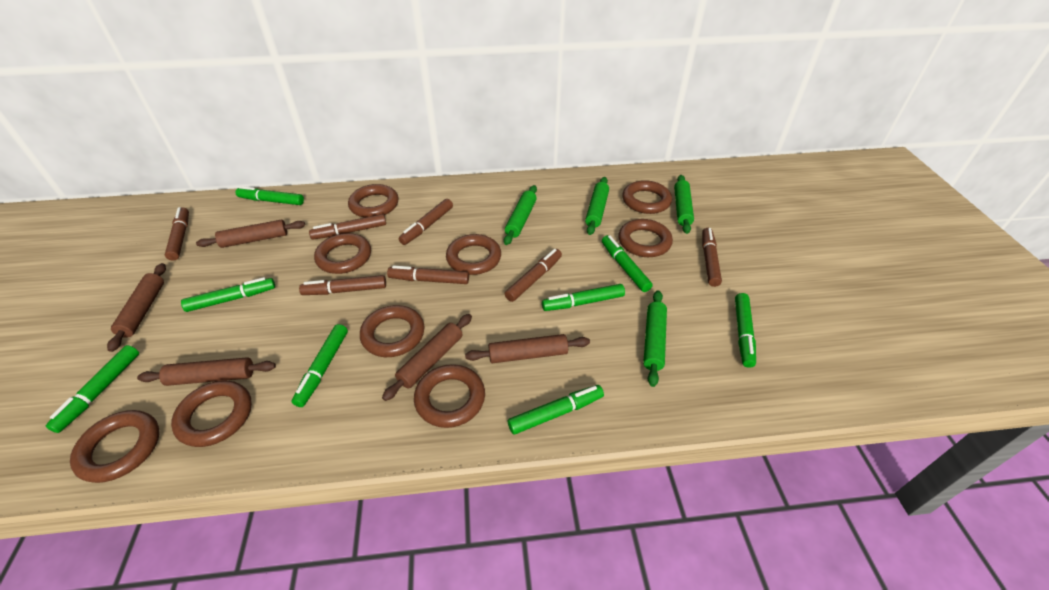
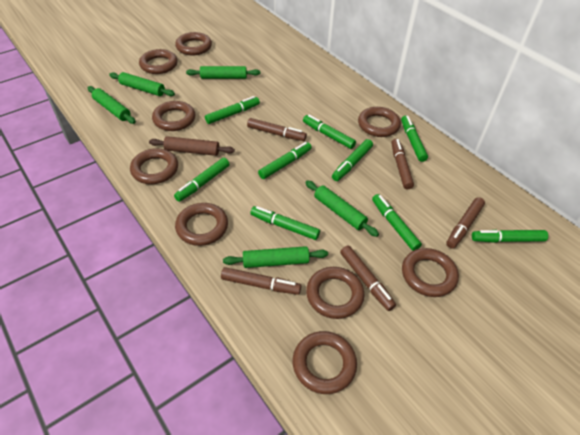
brown marker: 7 -> 5
brown rolling pin: 5 -> 1
green marker: 8 -> 9
green rolling pin: 4 -> 5

